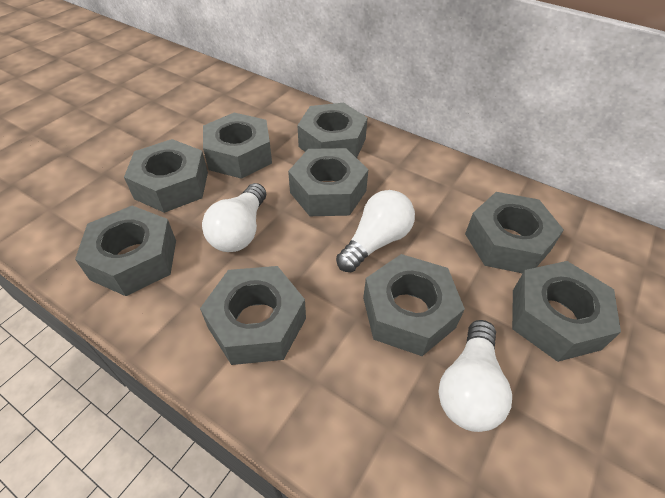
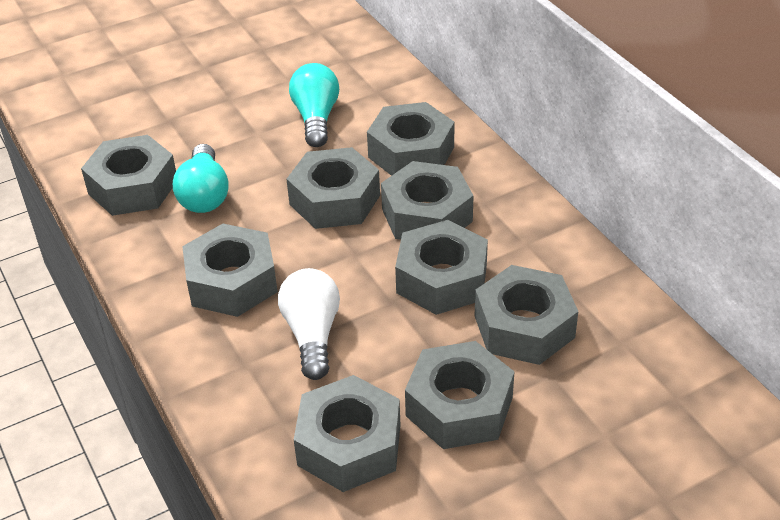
turquoise light bulb: 0 -> 2
white light bulb: 3 -> 1

